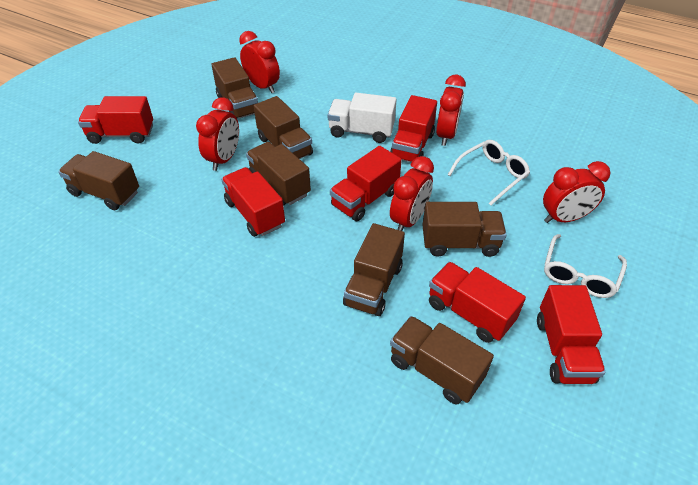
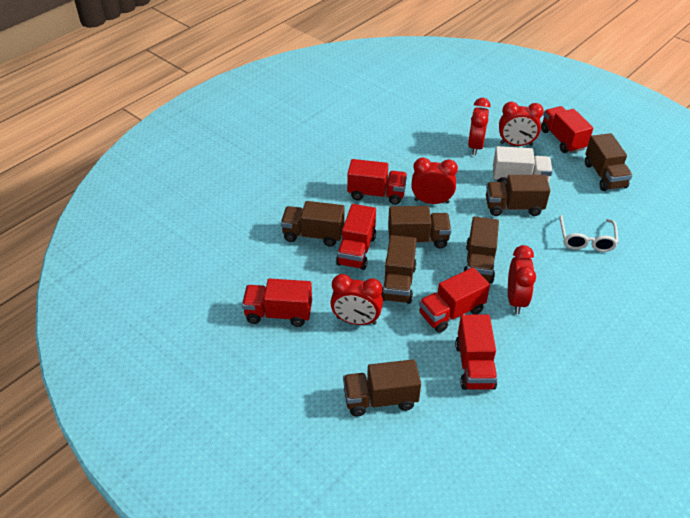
white glasses: 2 -> 1

